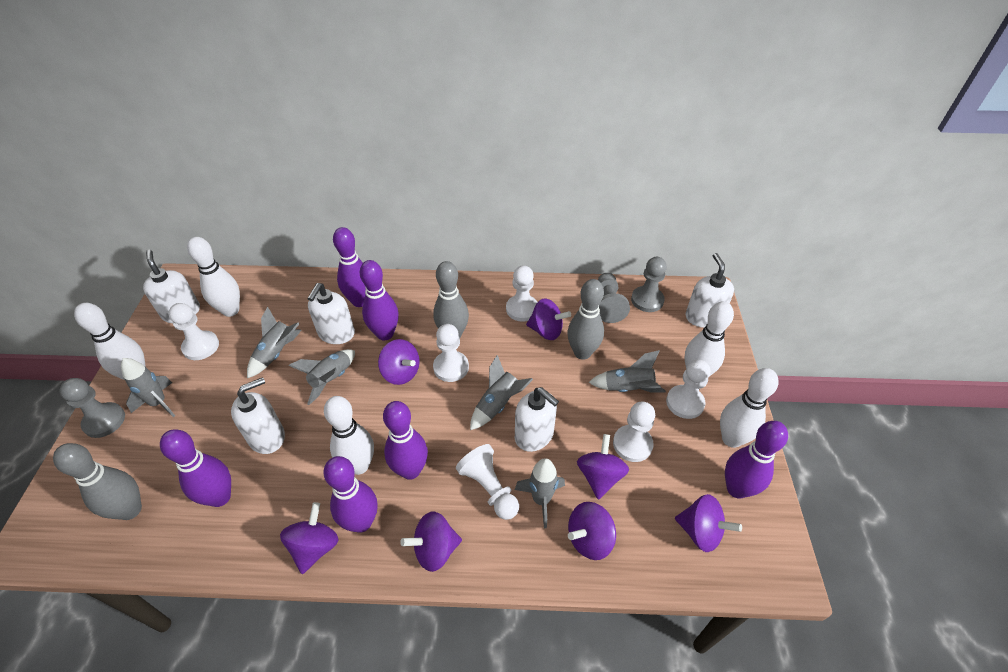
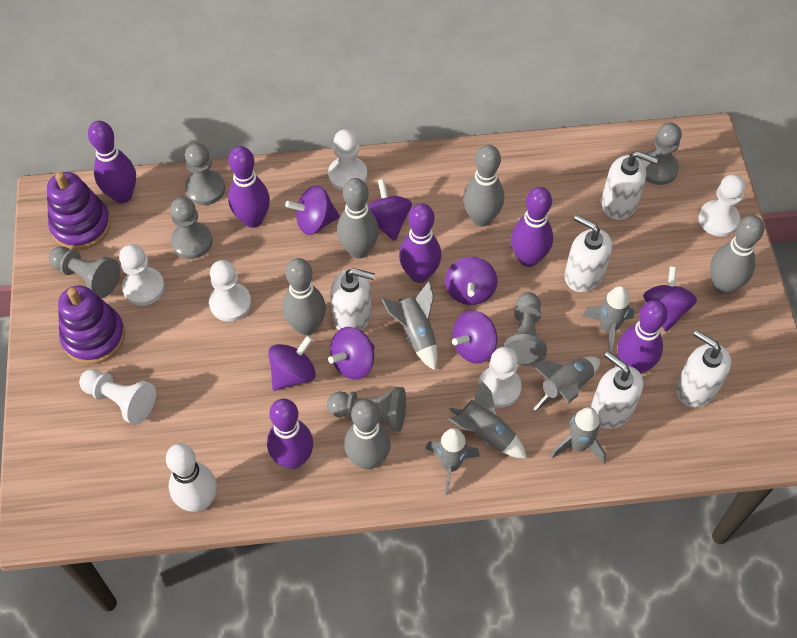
grey bowling pin: 3 -> 5
grey pawn: 3 -> 6
purple stacking toy: 0 -> 2
white bowling pin: 5 -> 1

